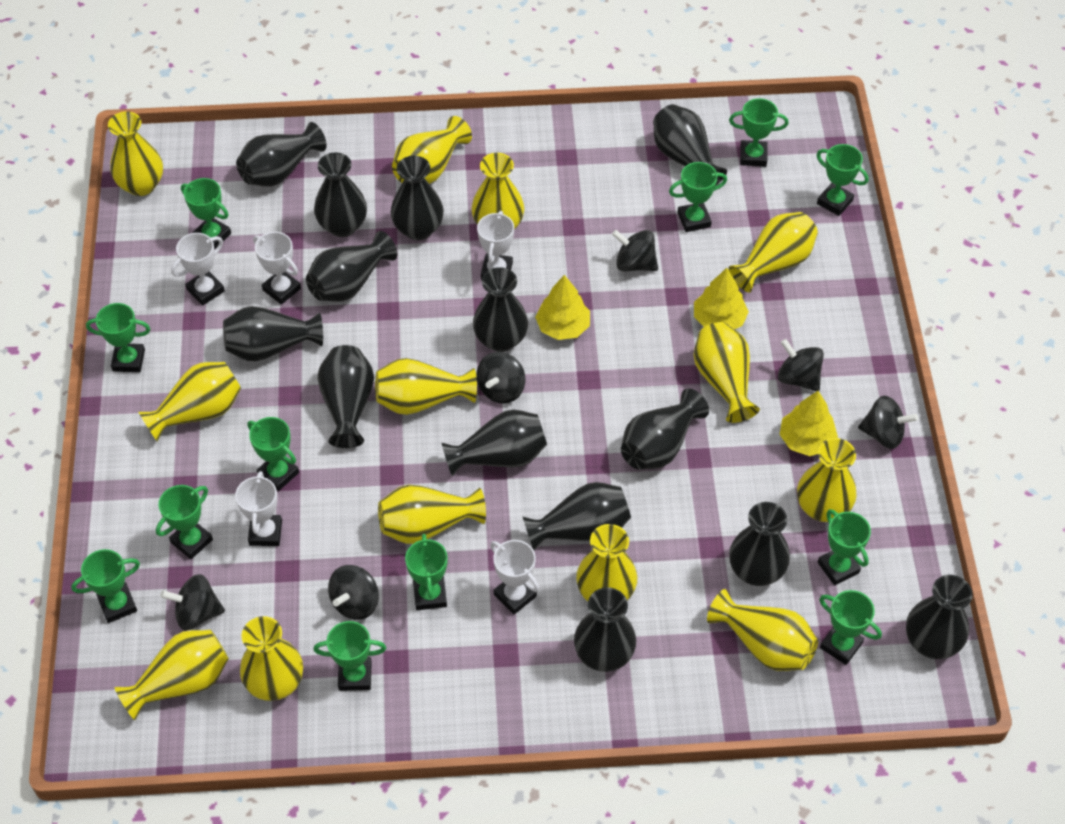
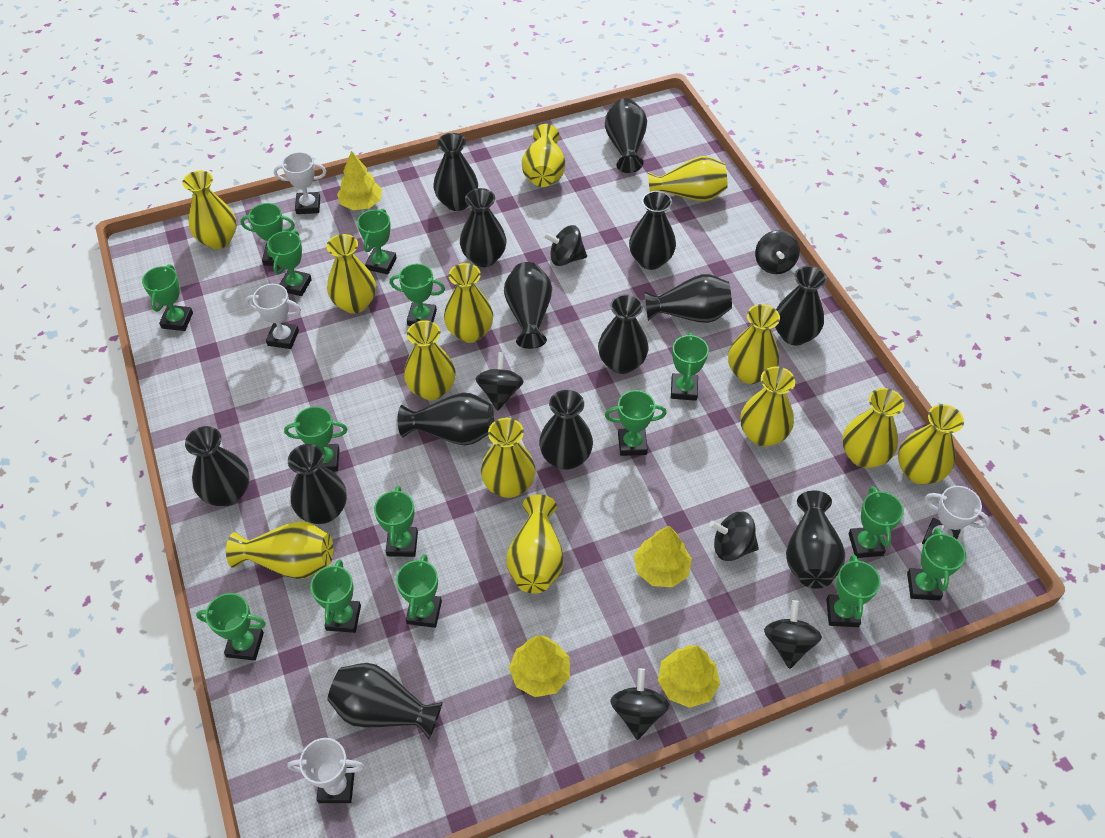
green trophy: 12 -> 15
white trophy: 5 -> 4
yellow tree: 3 -> 4

